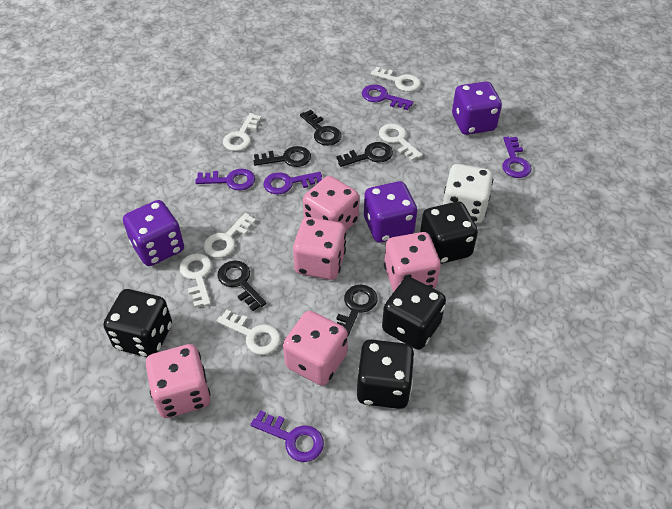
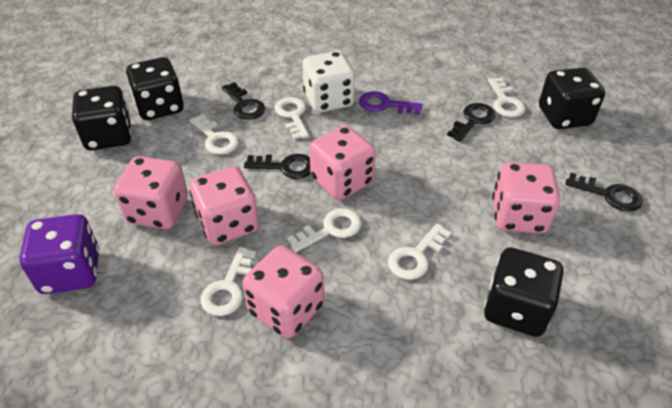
black key: 5 -> 4
purple dice: 3 -> 1
purple key: 5 -> 1

